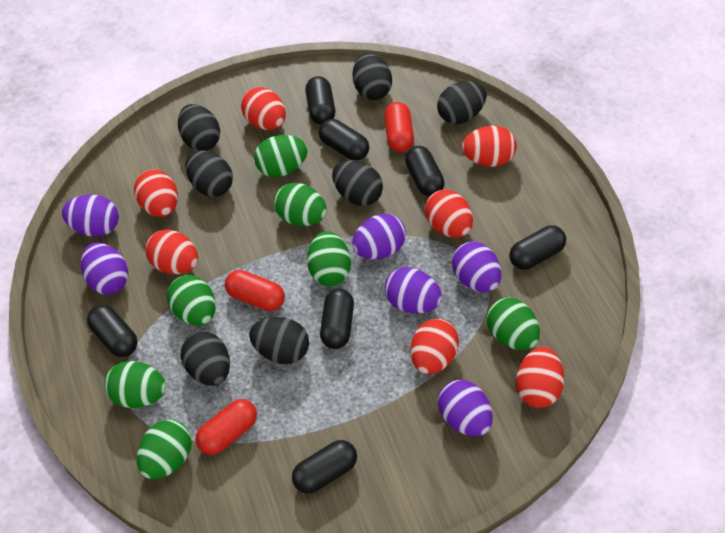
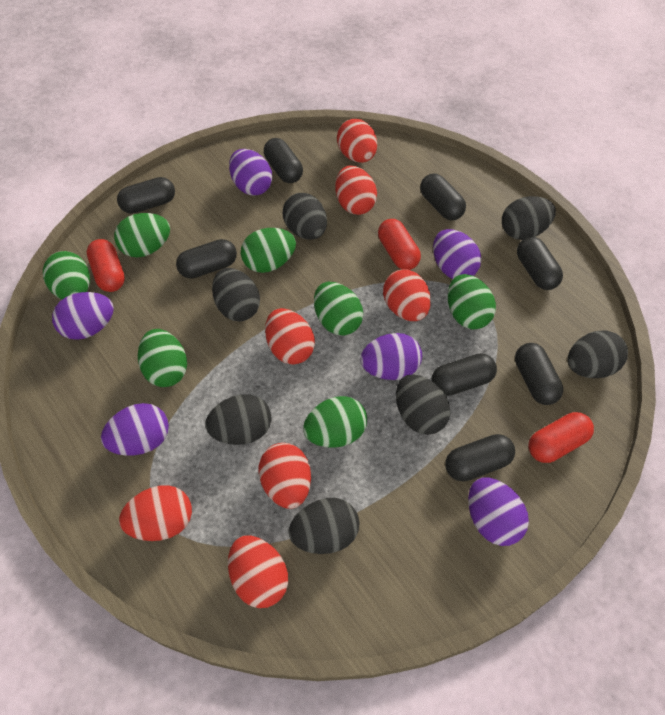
black capsule: 7 -> 8

